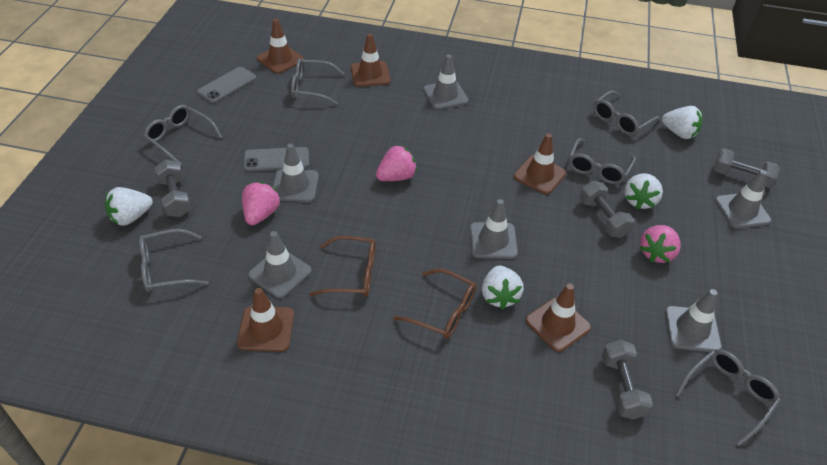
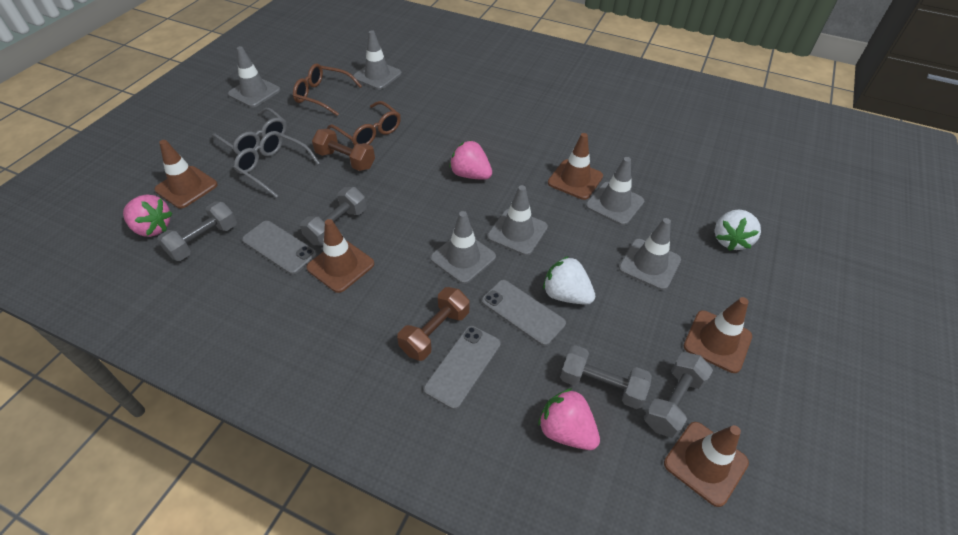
brown dumbbell: 0 -> 2
grey glasses: 6 -> 2
grey phone: 2 -> 3
white strawberry: 4 -> 2

